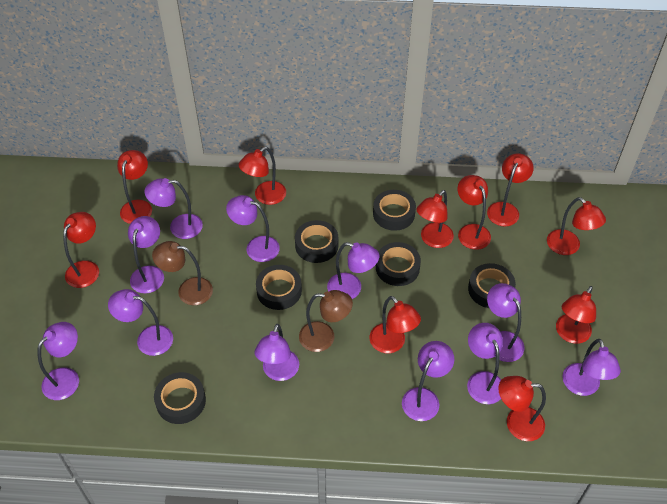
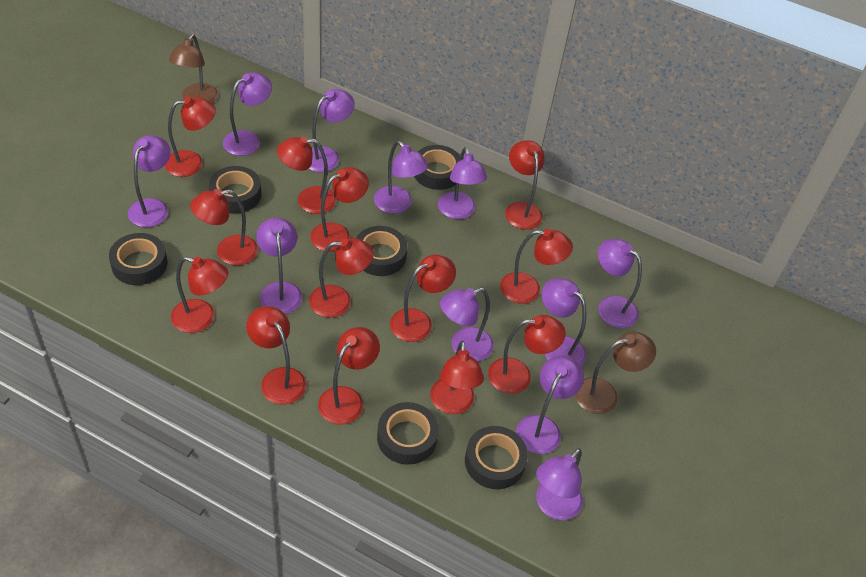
red lamp: 10 -> 13

